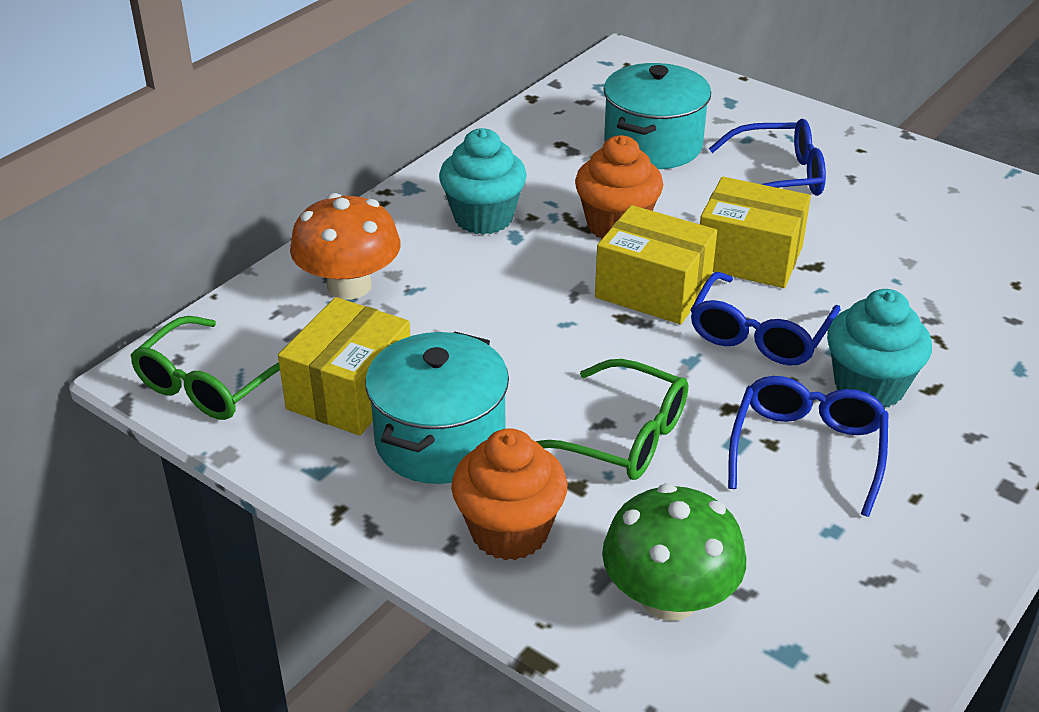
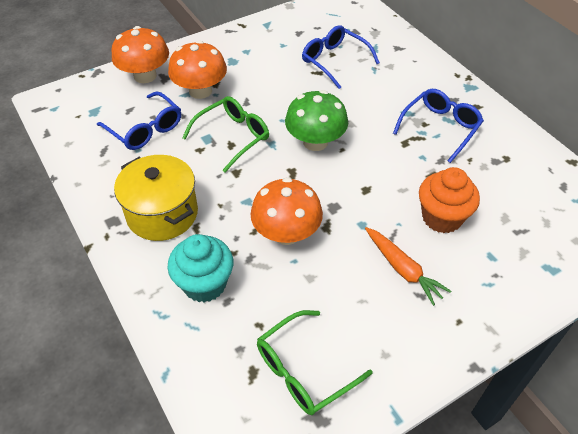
orange carrot: 0 -> 1
orange cupcake: 2 -> 1
orange mushroom: 1 -> 3
turquoise cupcake: 2 -> 1
turquoise pot: 2 -> 0
yellow box: 3 -> 0
yellow pot: 0 -> 1

